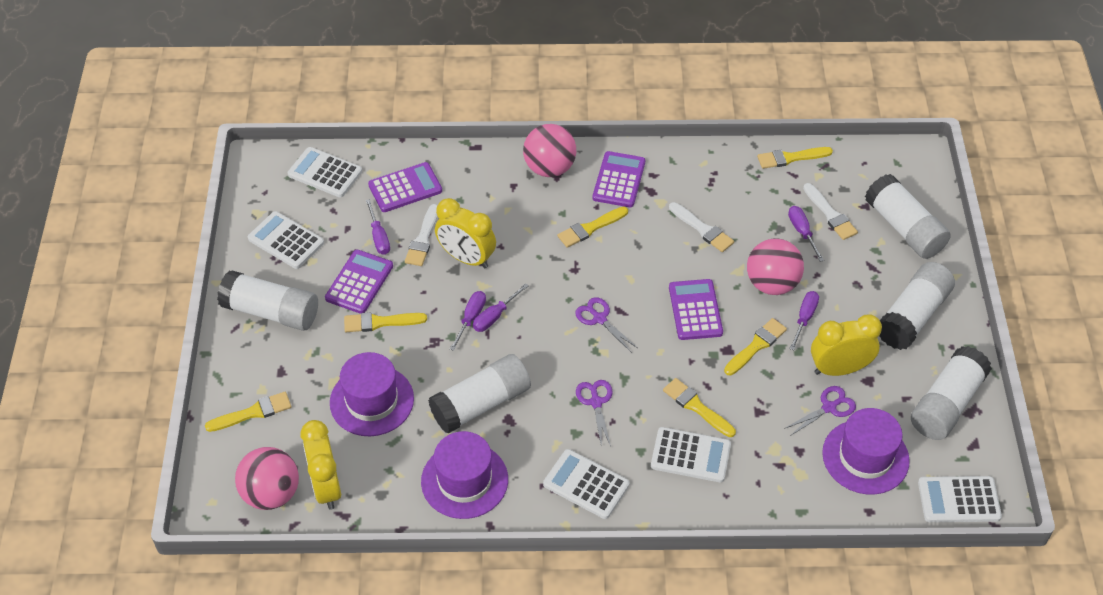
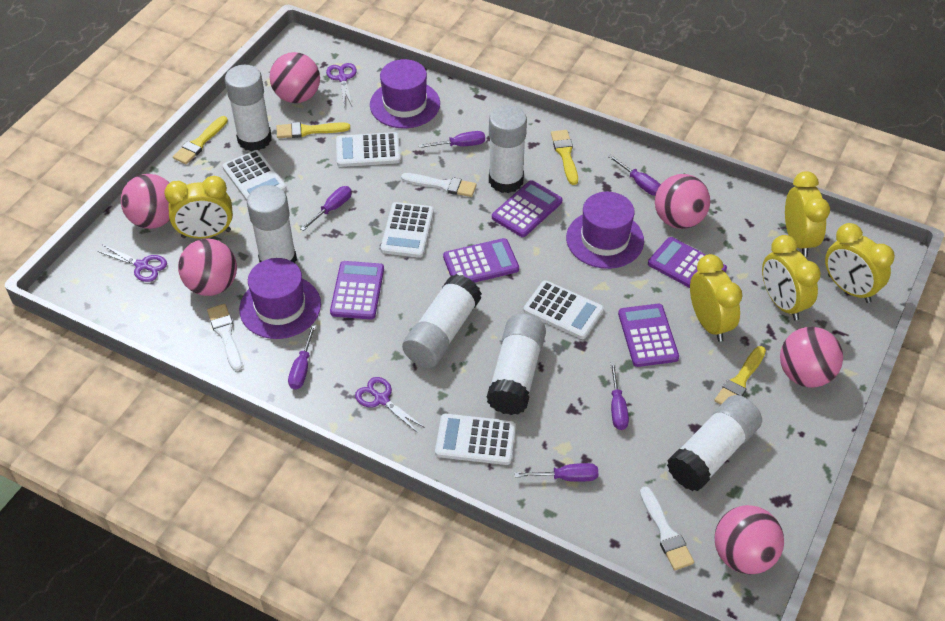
pink ball: 3 -> 6
purple calculator: 4 -> 5
purple screwdriver: 5 -> 6
white glue stick: 5 -> 6
yellow brush: 6 -> 4
yellow clock: 3 -> 5

